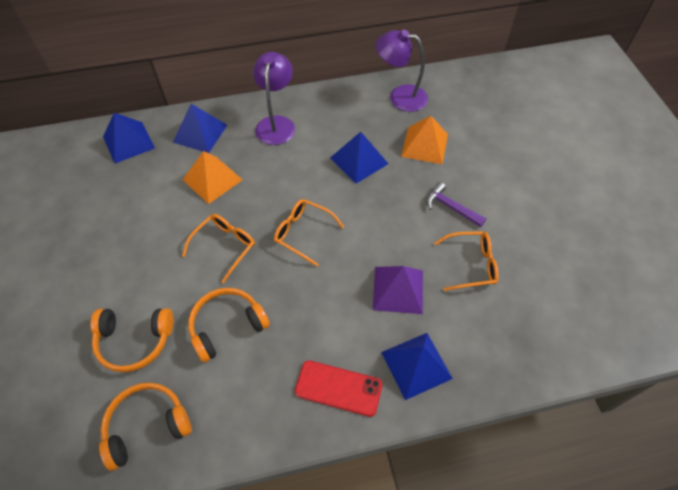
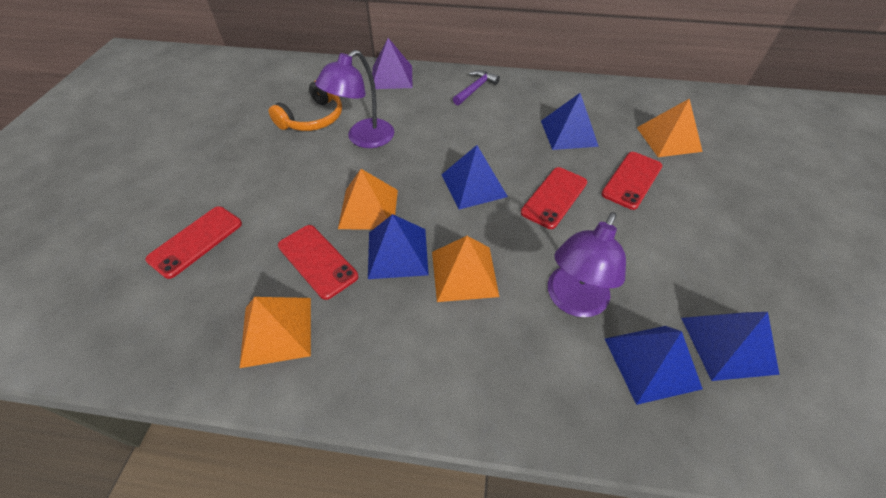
blue pyramid: 4 -> 5
orange glasses: 3 -> 0
orange headphones: 3 -> 1
orange pyramid: 2 -> 4
red phone: 1 -> 4

